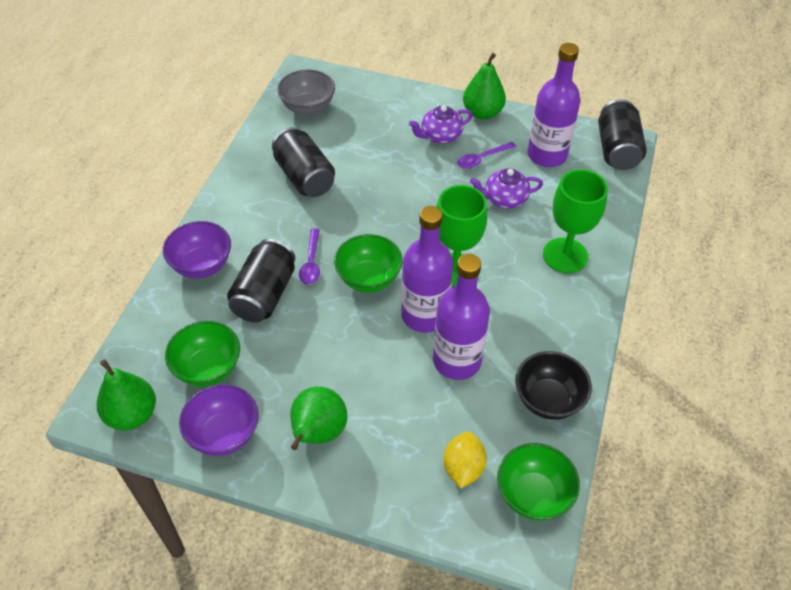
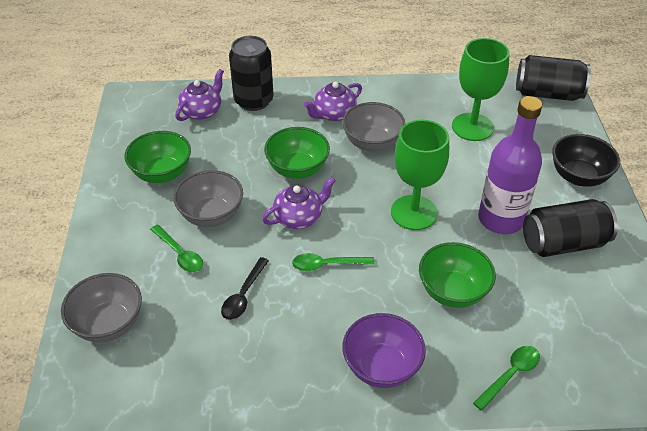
black spoon: 0 -> 1
green pear: 3 -> 0
green spoon: 0 -> 3
grey bowl: 1 -> 3
purple bottle: 3 -> 1
purple bowl: 2 -> 1
purple spoon: 2 -> 0
purple teapot: 2 -> 3
yellow lemon: 1 -> 0

